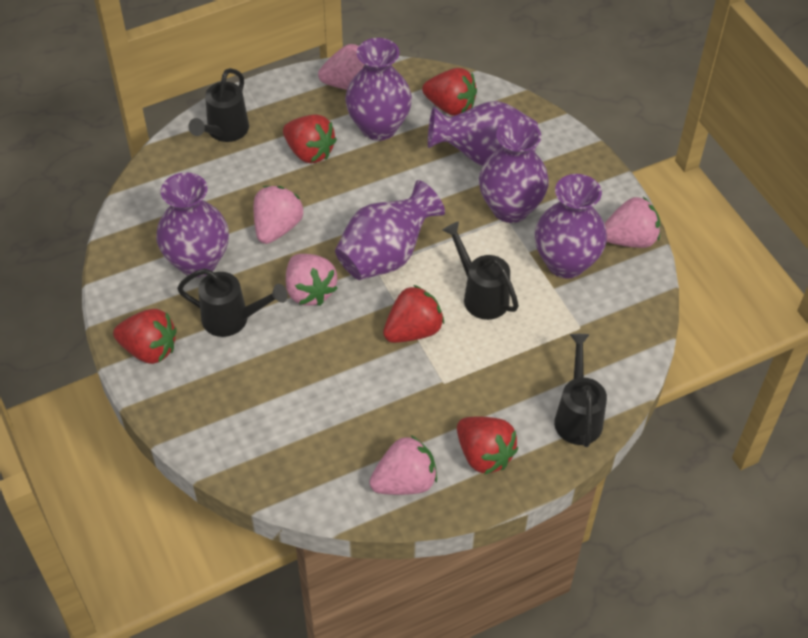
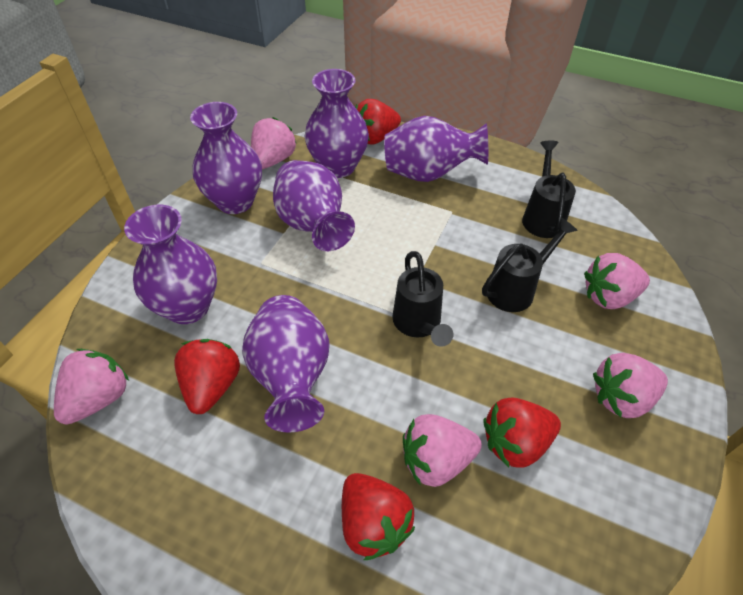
black watering can: 4 -> 3
red strawberry: 5 -> 4

